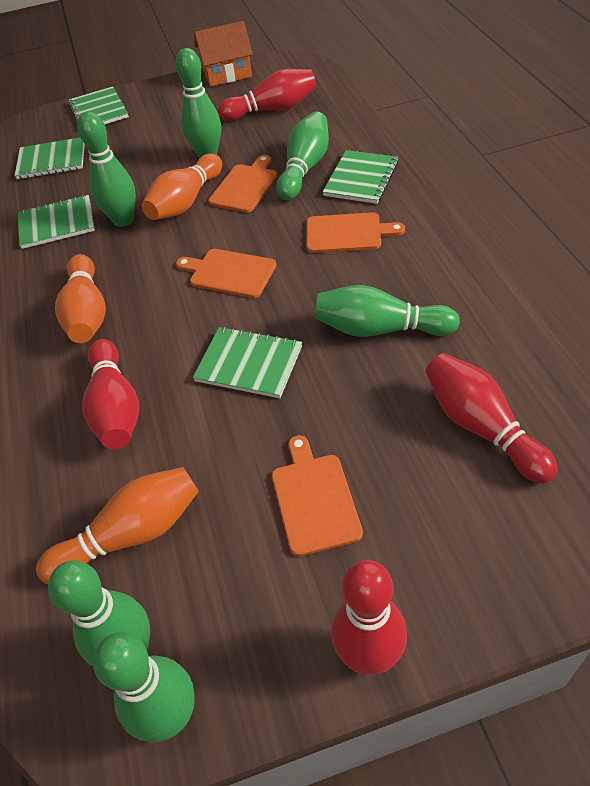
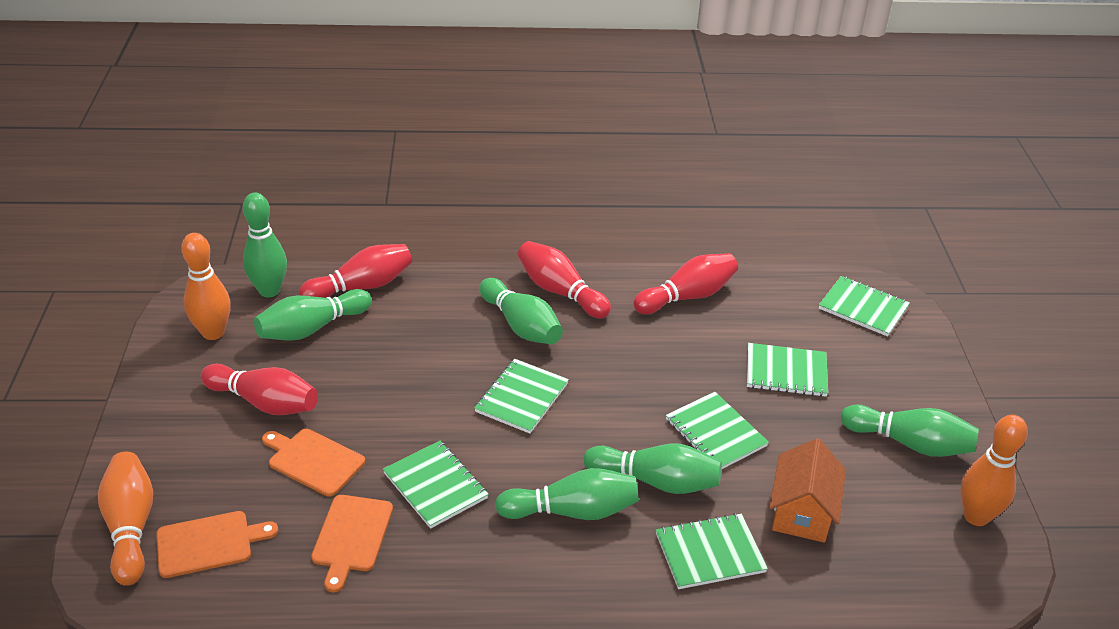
green notebook: 5 -> 6
orange cutting board: 4 -> 3

